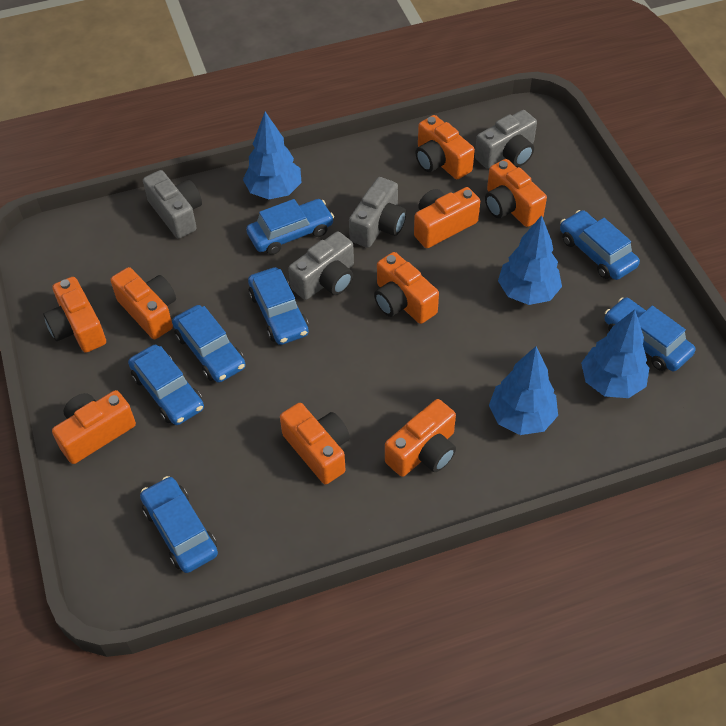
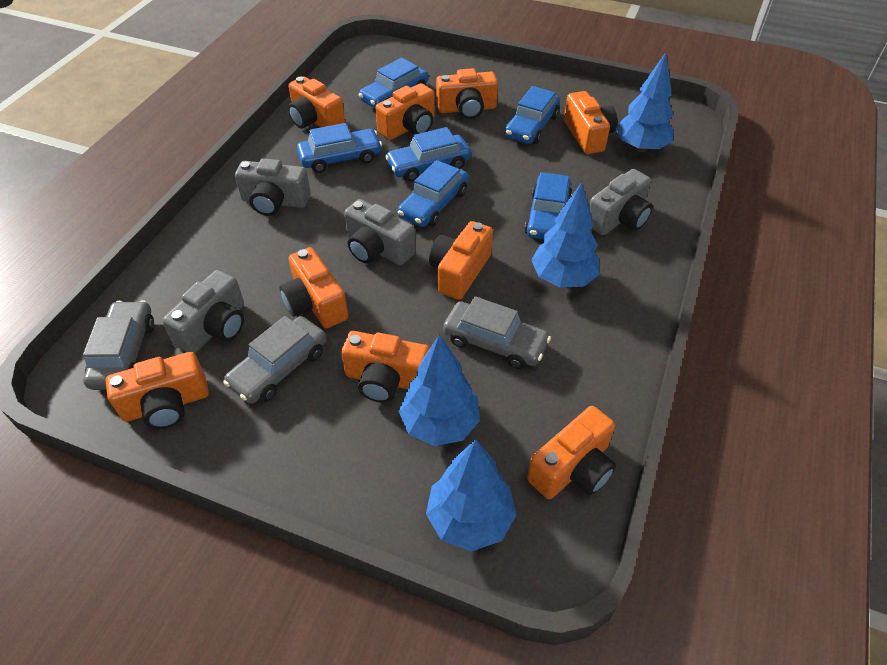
blue car: 7 -> 6
grey car: 0 -> 3

